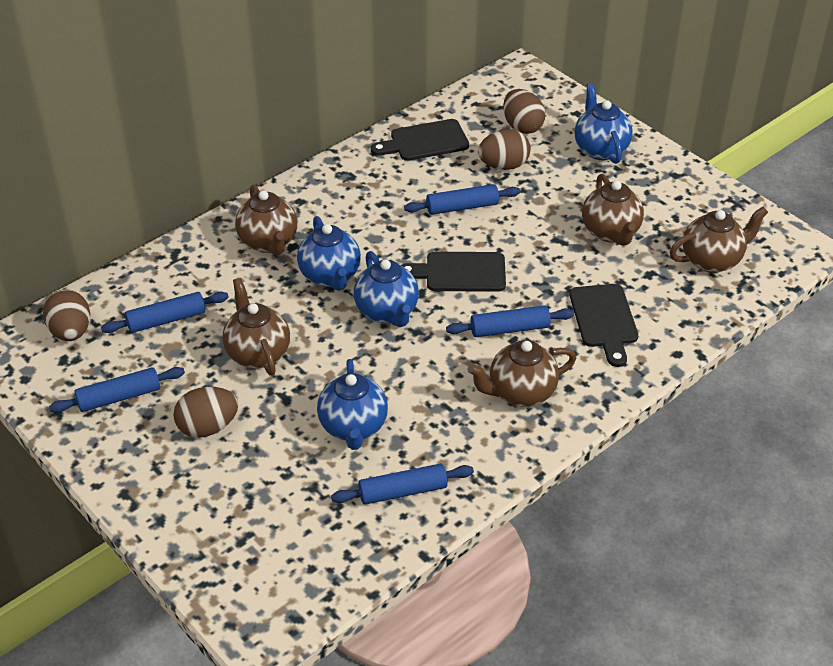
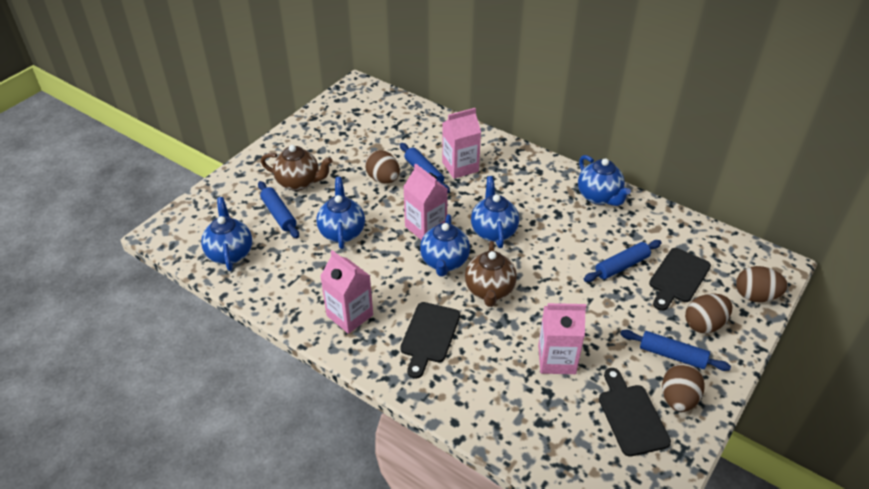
blue rolling pin: 5 -> 4
blue teapot: 4 -> 5
brown teapot: 5 -> 2
pink carton: 0 -> 4

